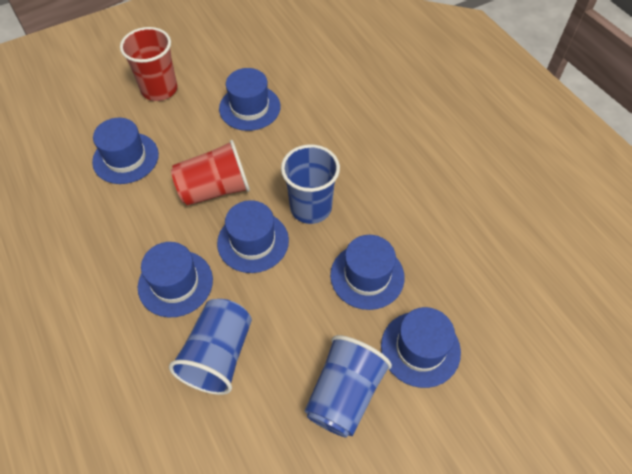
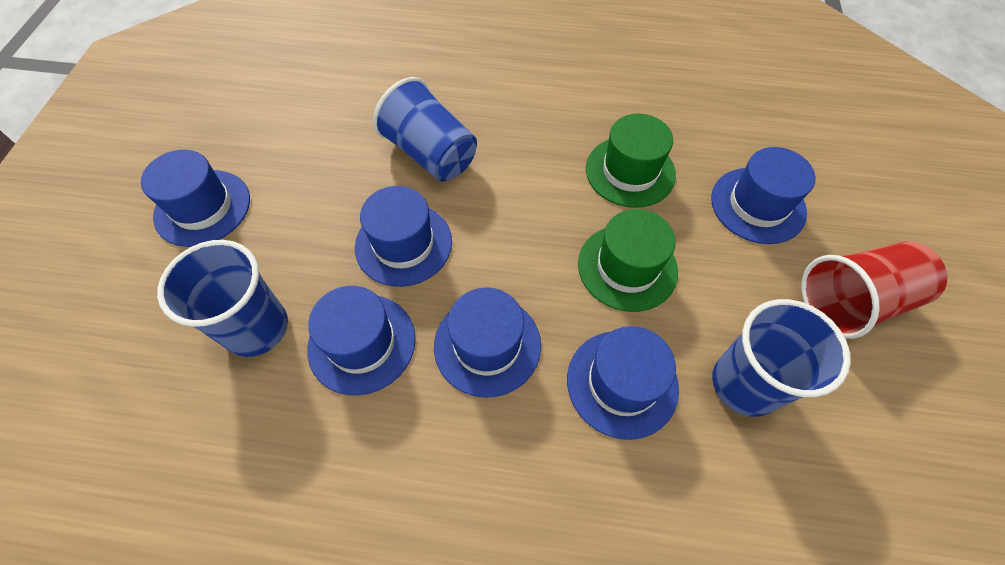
green hat: 0 -> 2
red cup: 2 -> 1

